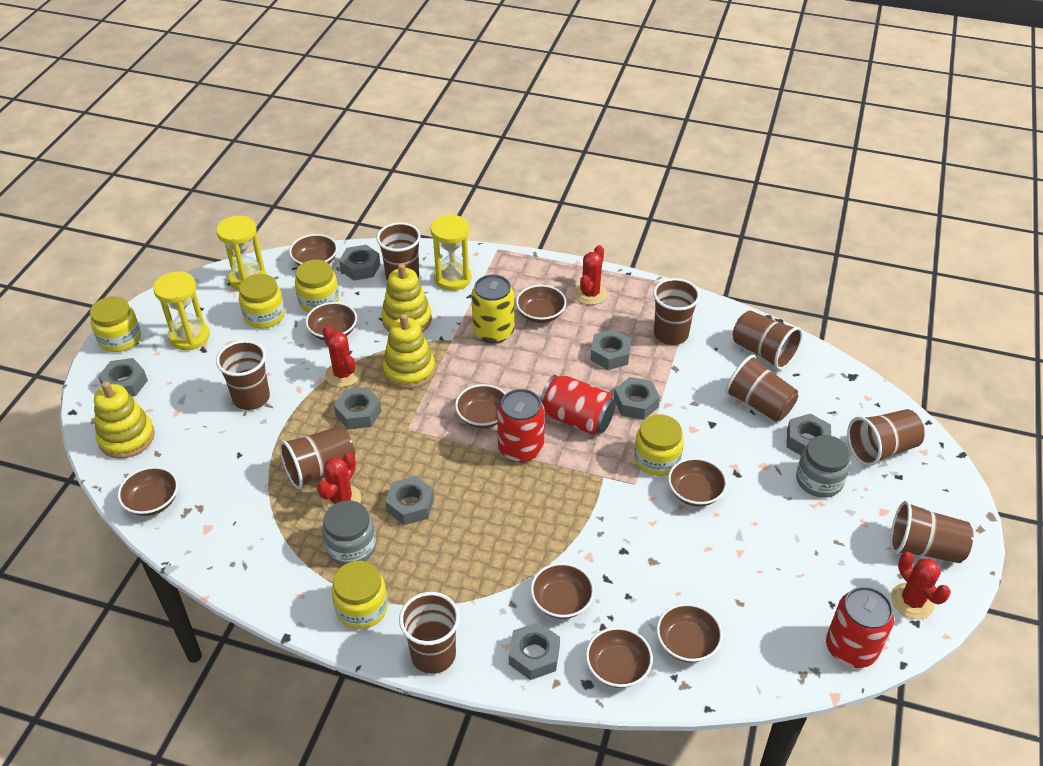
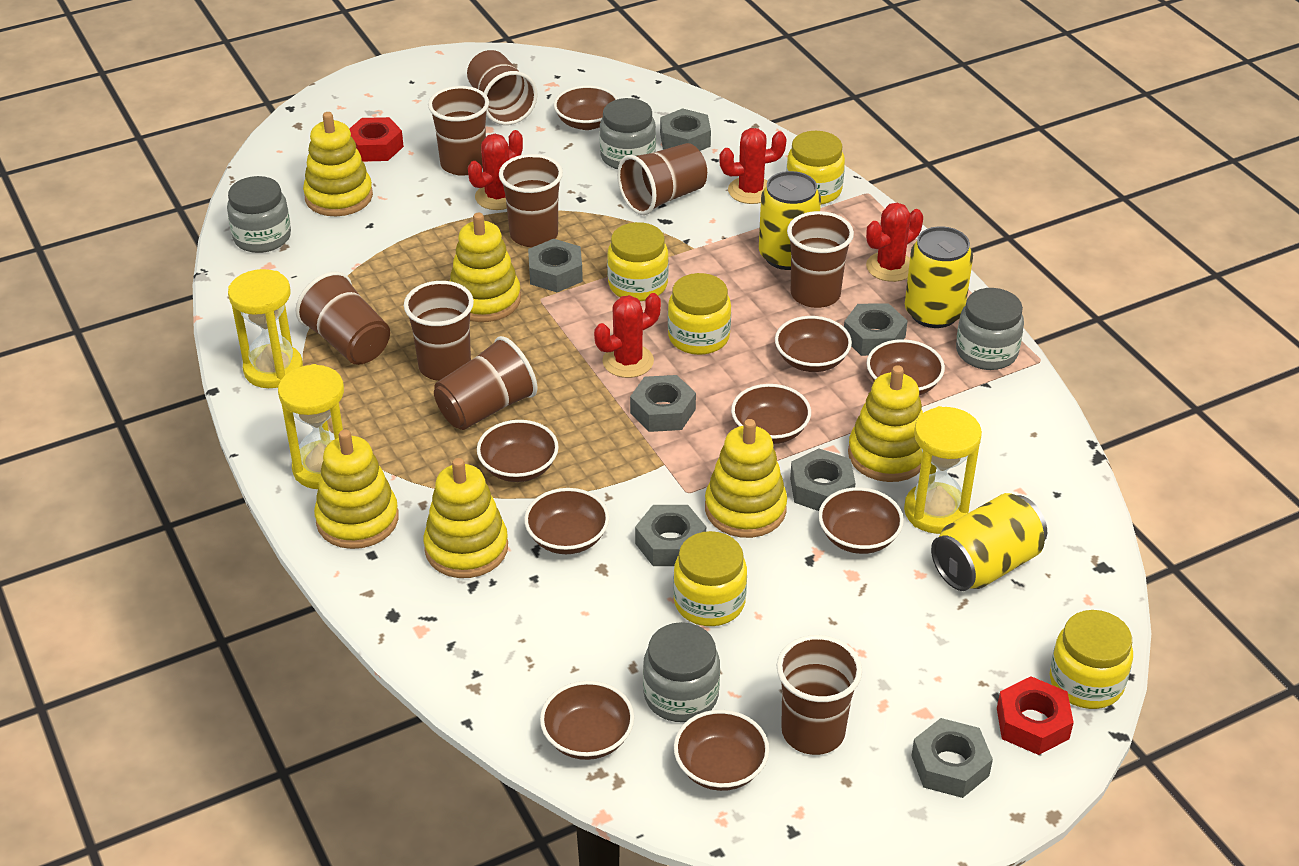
grey jar: 2 -> 4
grey nut: 8 -> 7
red can: 3 -> 0
red nut: 0 -> 2
yellow can: 1 -> 3
yellow stacking toy: 3 -> 6

